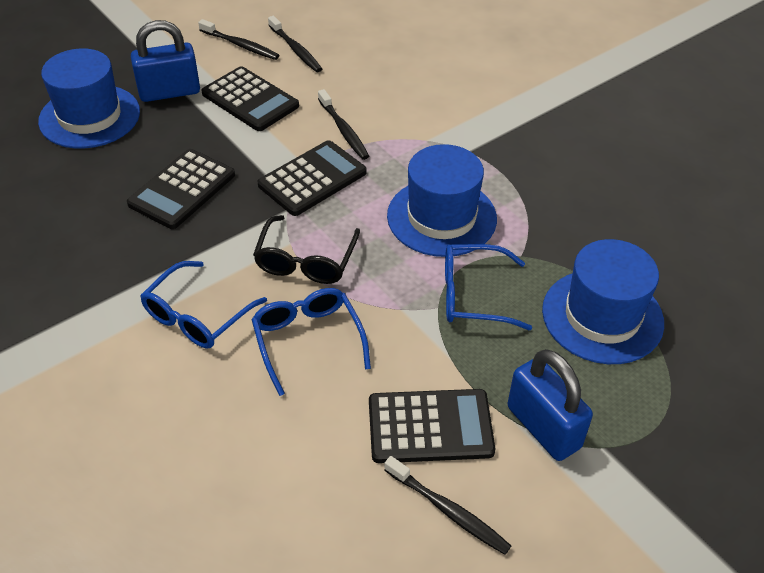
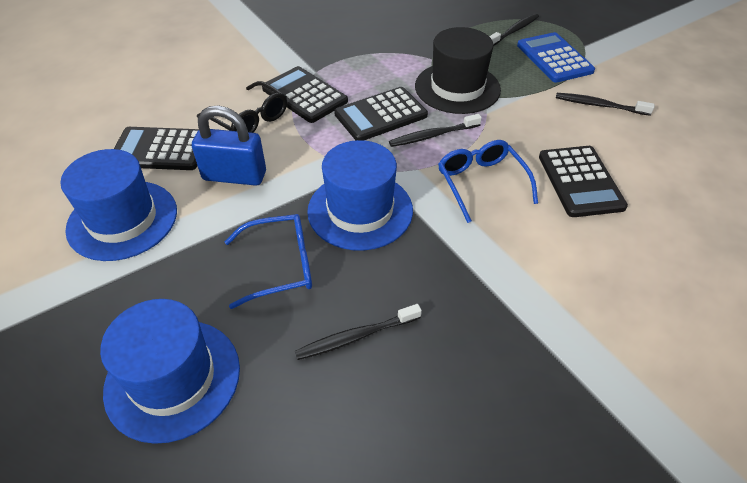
black hat: 0 -> 1
blue calculator: 0 -> 1
blue glasses: 3 -> 2
blue padlock: 2 -> 1

